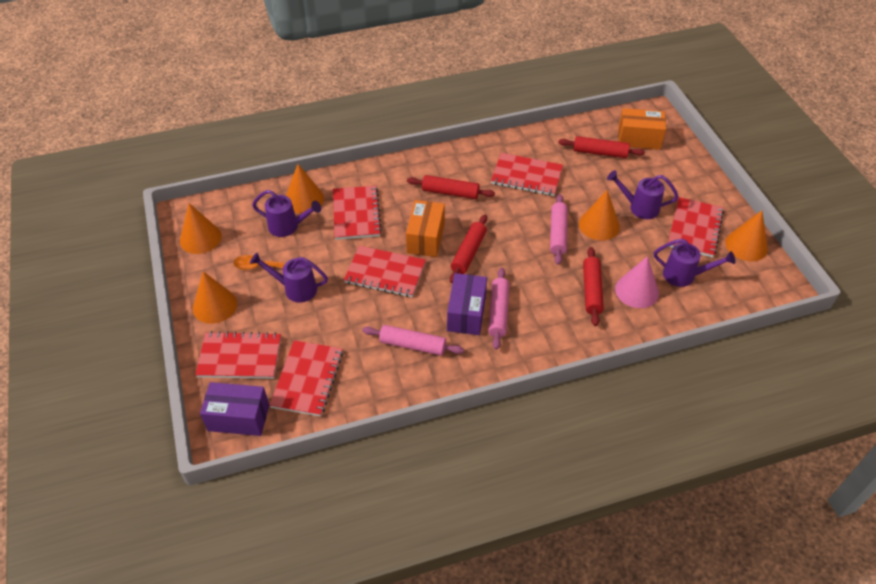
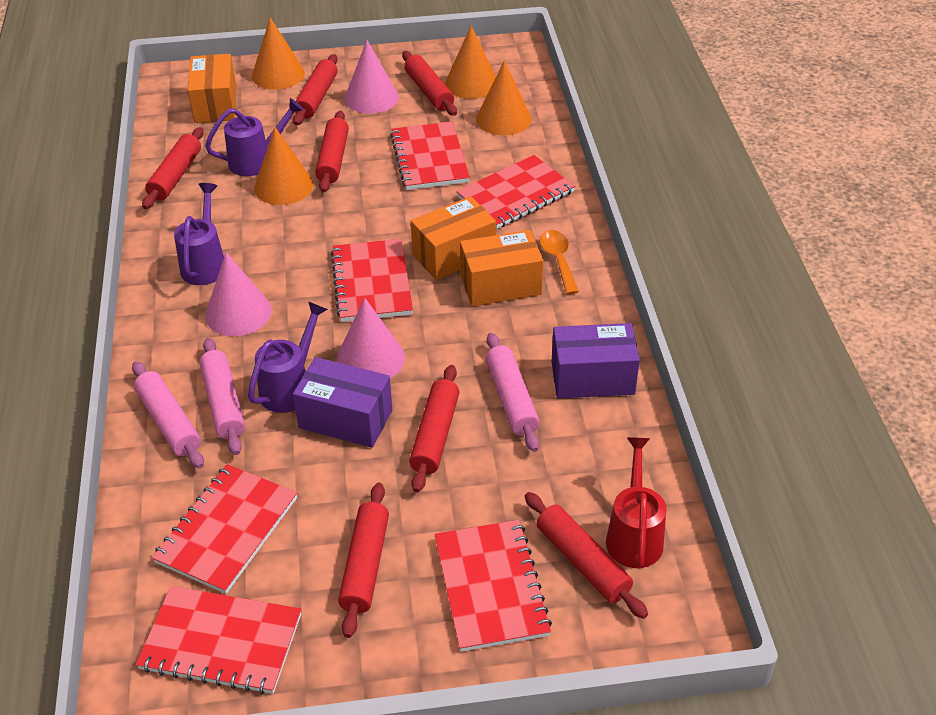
orange box: 2 -> 3
orange cone: 5 -> 4
pink cone: 1 -> 3
purple watering can: 4 -> 3
red rolling pin: 4 -> 7
red watering can: 0 -> 1

